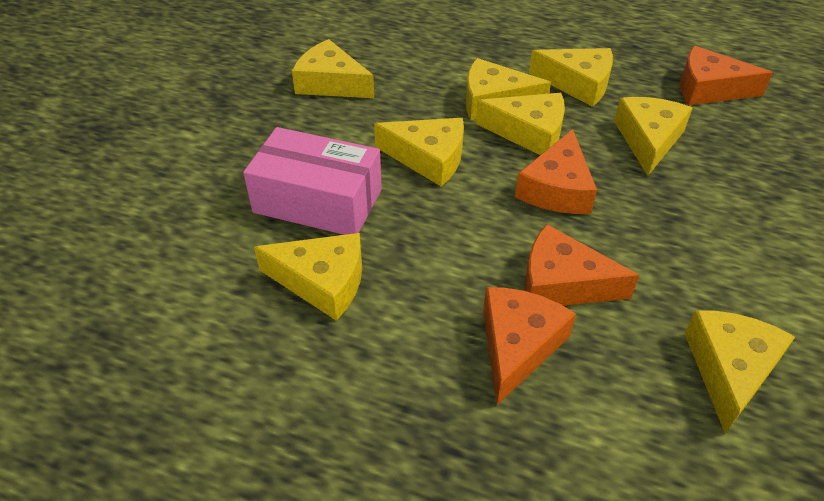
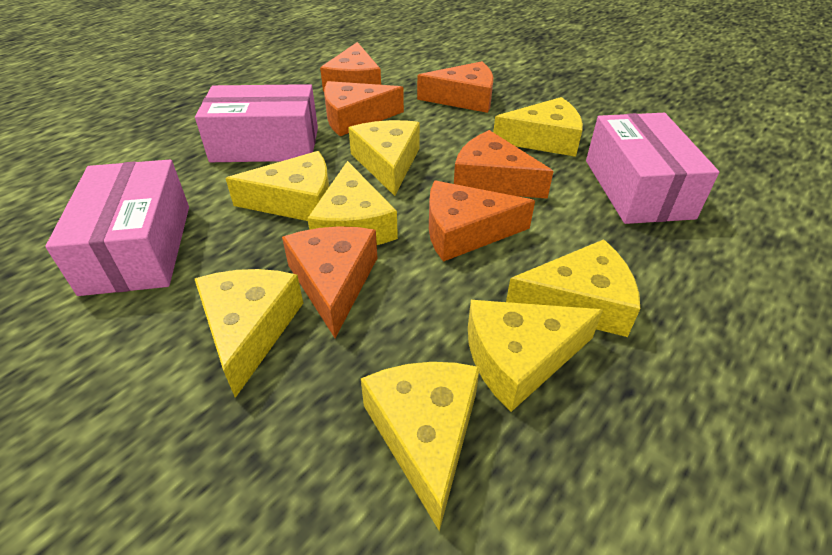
orange cheese: 4 -> 6
pink box: 1 -> 3

